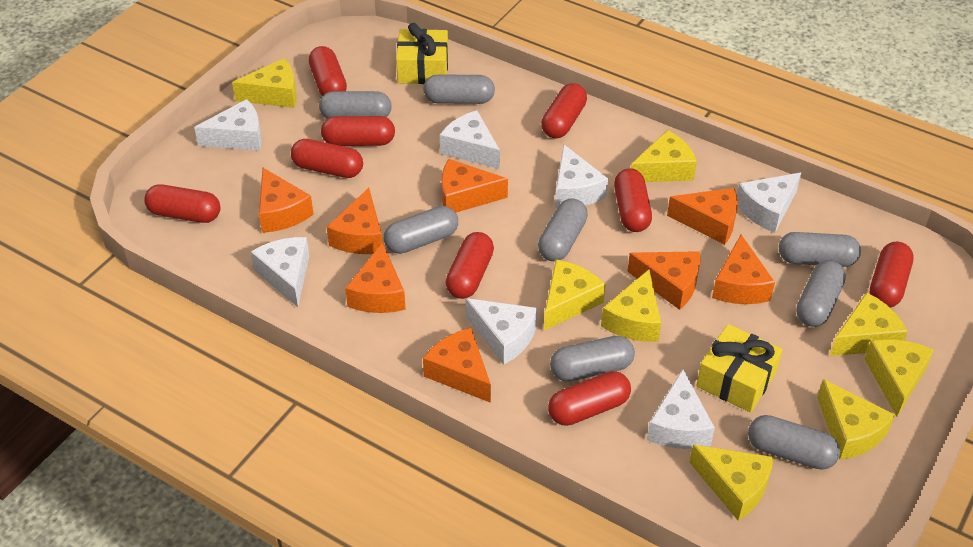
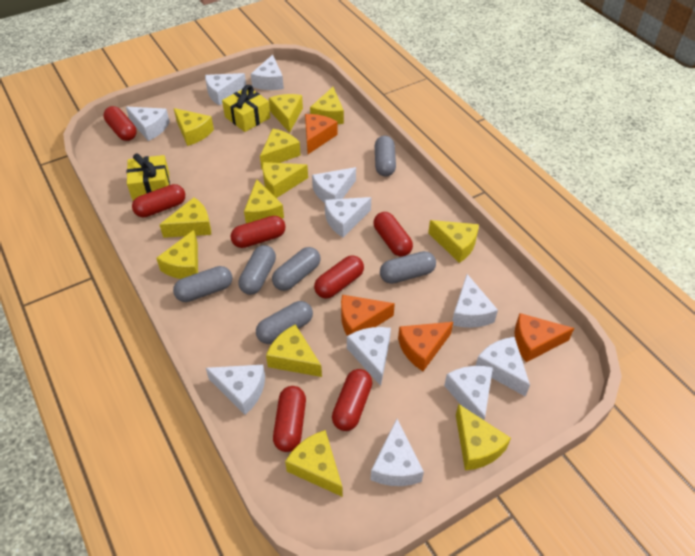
grey capsule: 8 -> 6
orange cheese: 8 -> 4
red capsule: 9 -> 7
white cheese: 7 -> 11
yellow cheese: 8 -> 12

